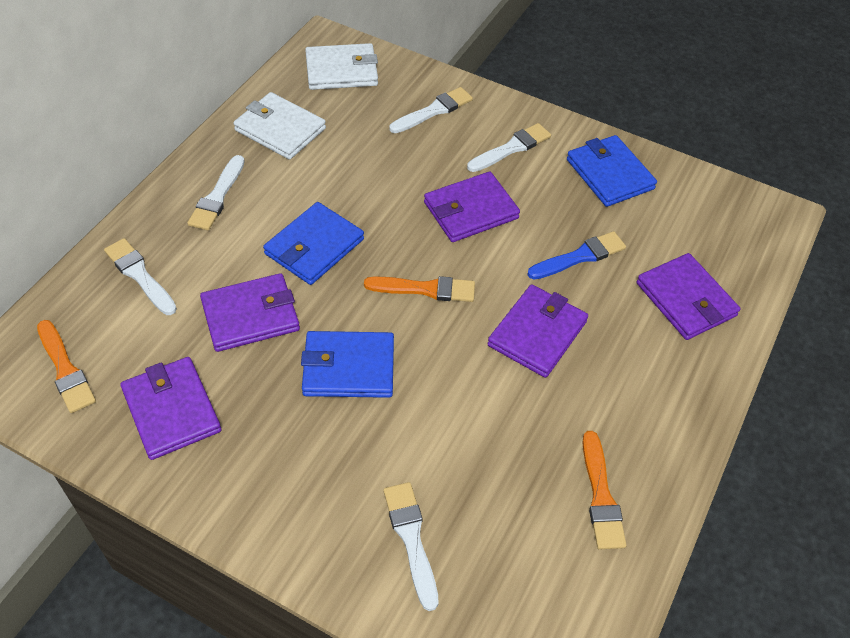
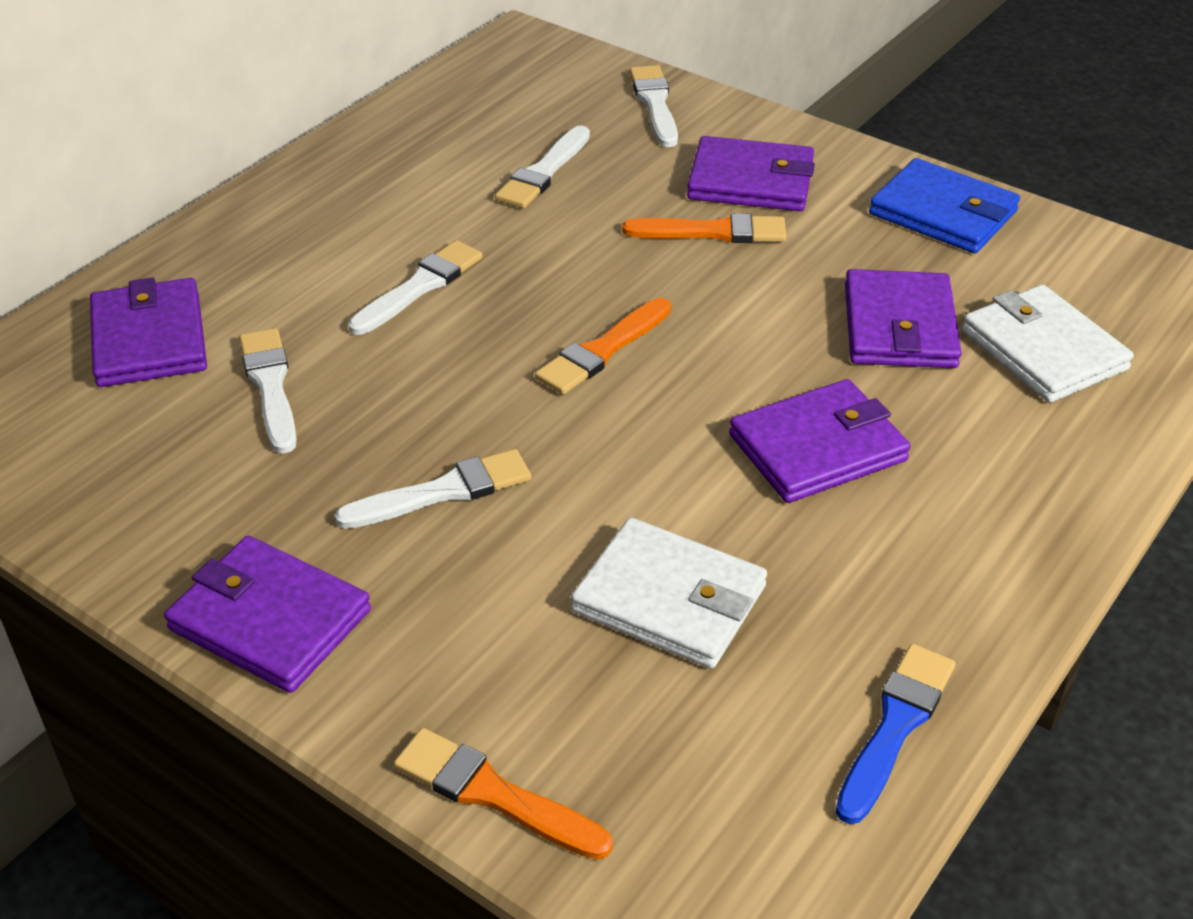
blue wallet: 3 -> 1

